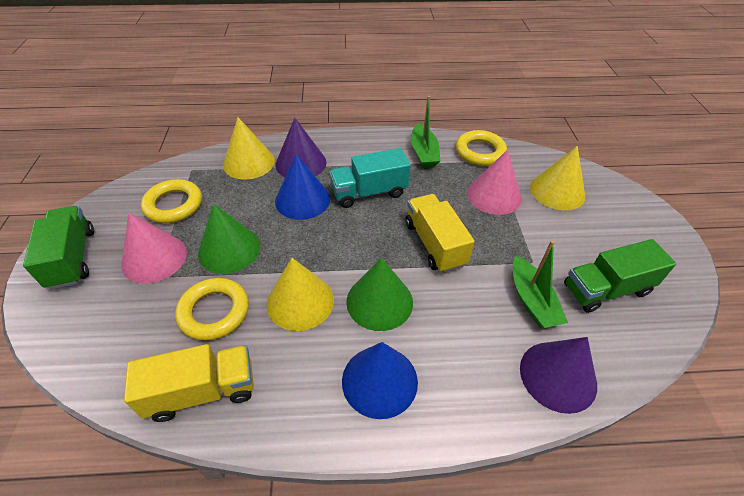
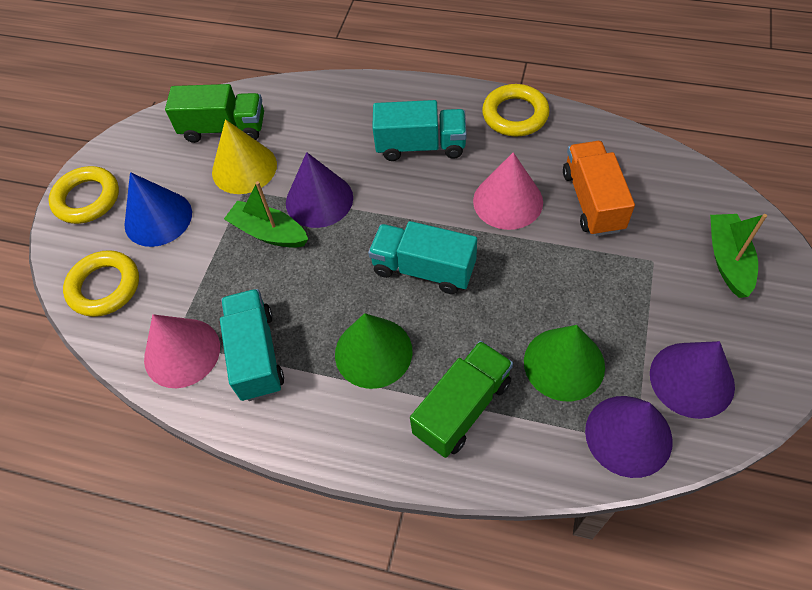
blue cone: 2 -> 1
orange truck: 0 -> 1
purple cone: 2 -> 3
turquoise truck: 1 -> 3
yellow cone: 3 -> 1
yellow truck: 2 -> 0

